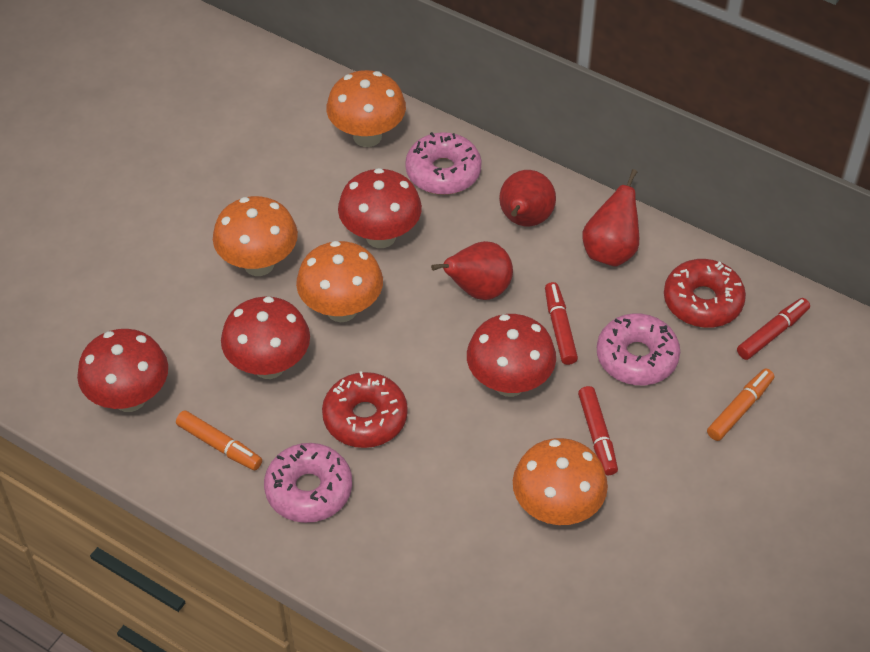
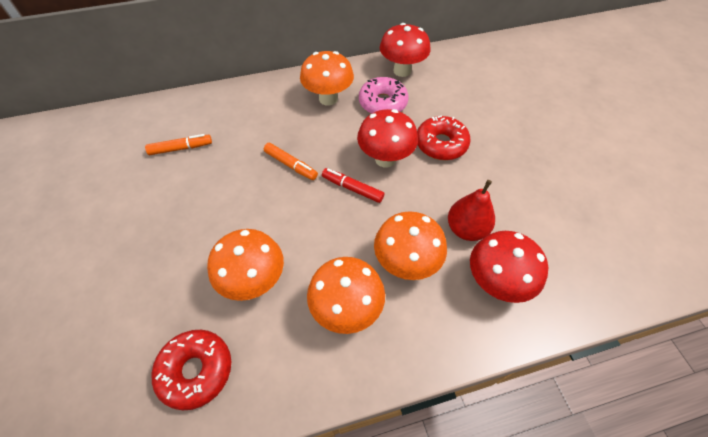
pink donut: 3 -> 1
red marker: 3 -> 1
red mushroom: 4 -> 3
red pear: 3 -> 1

